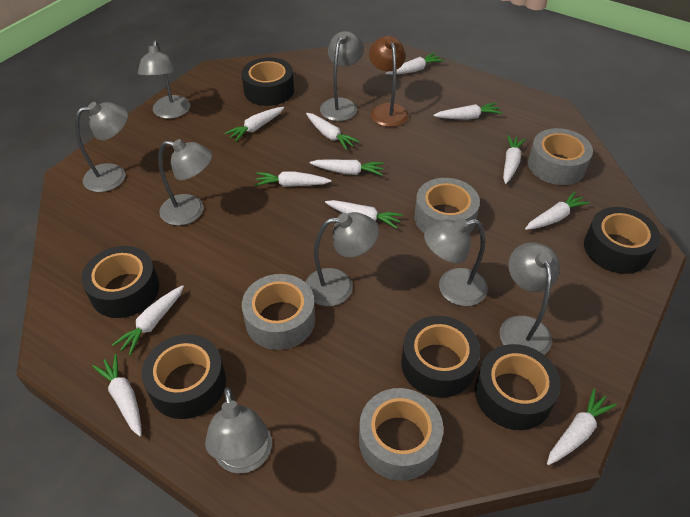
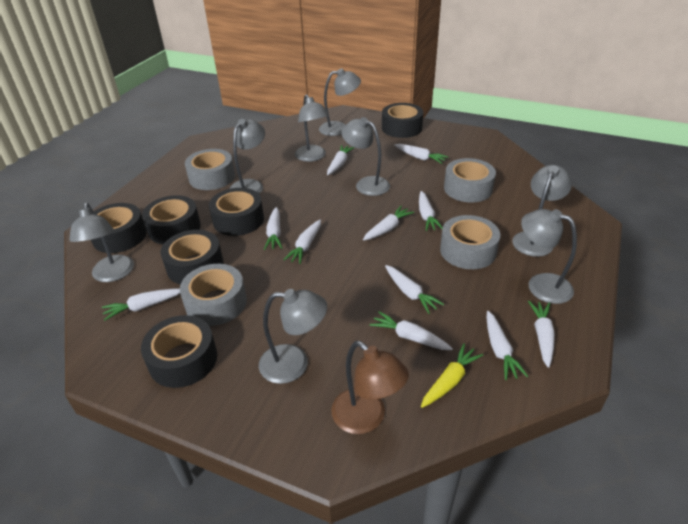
white carrot: 12 -> 11
yellow carrot: 0 -> 1

